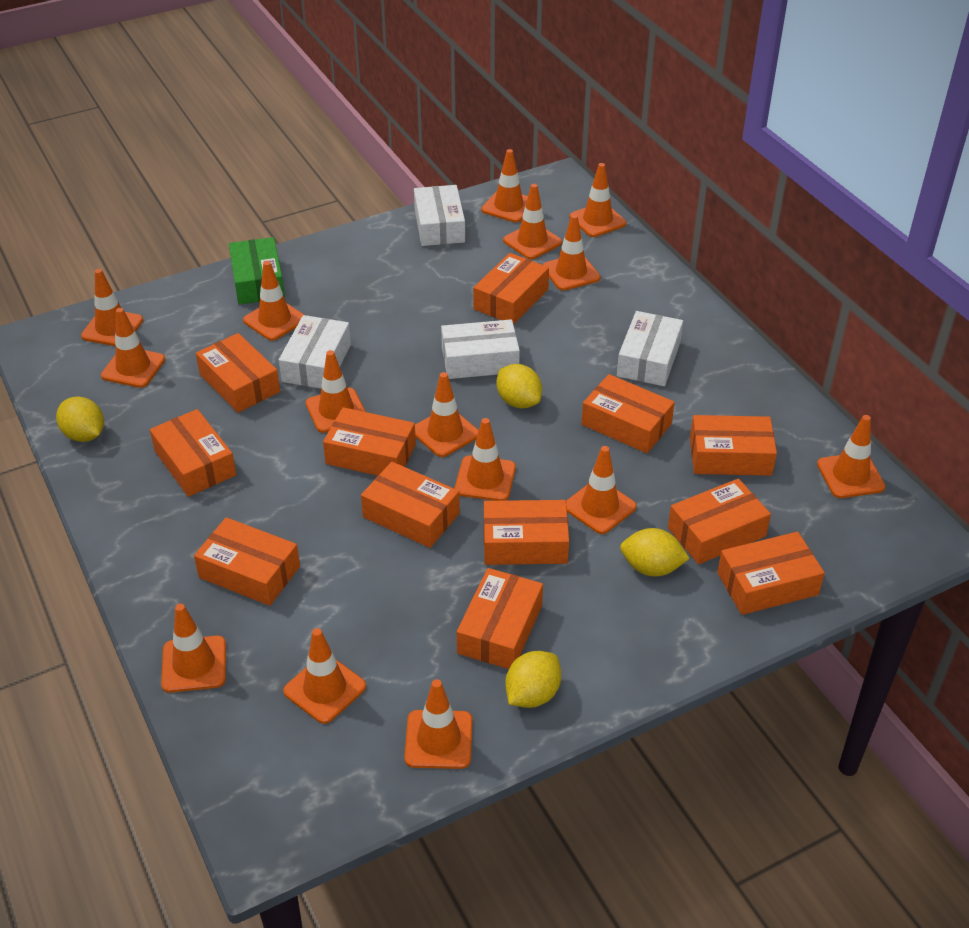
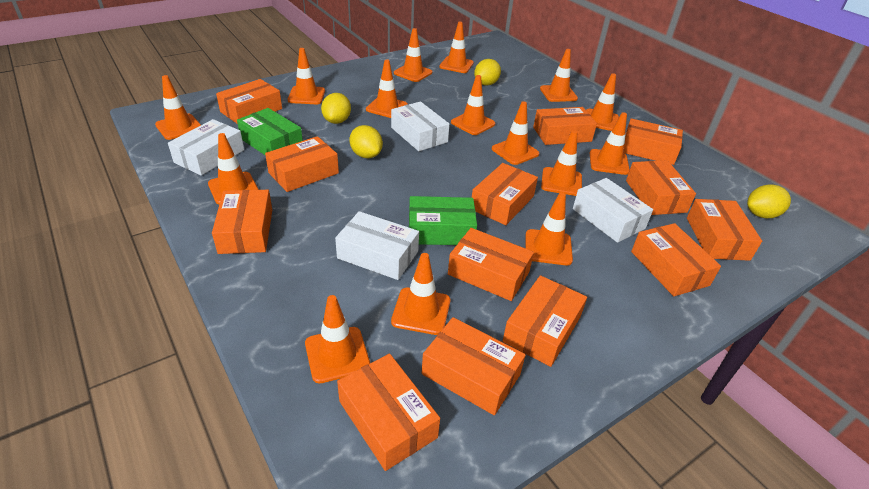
green box: 1 -> 2
orange box: 12 -> 13

